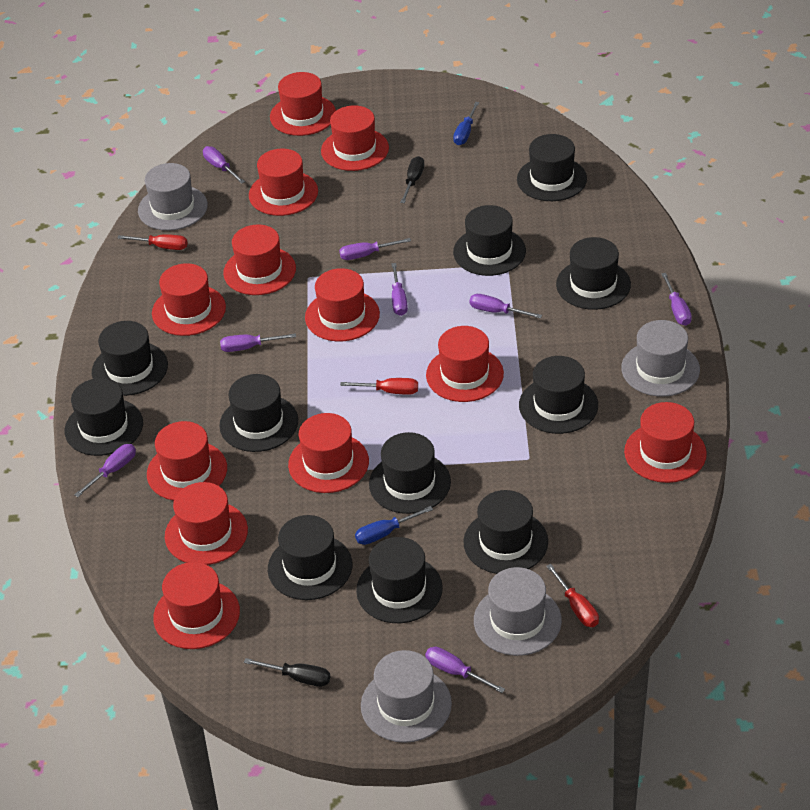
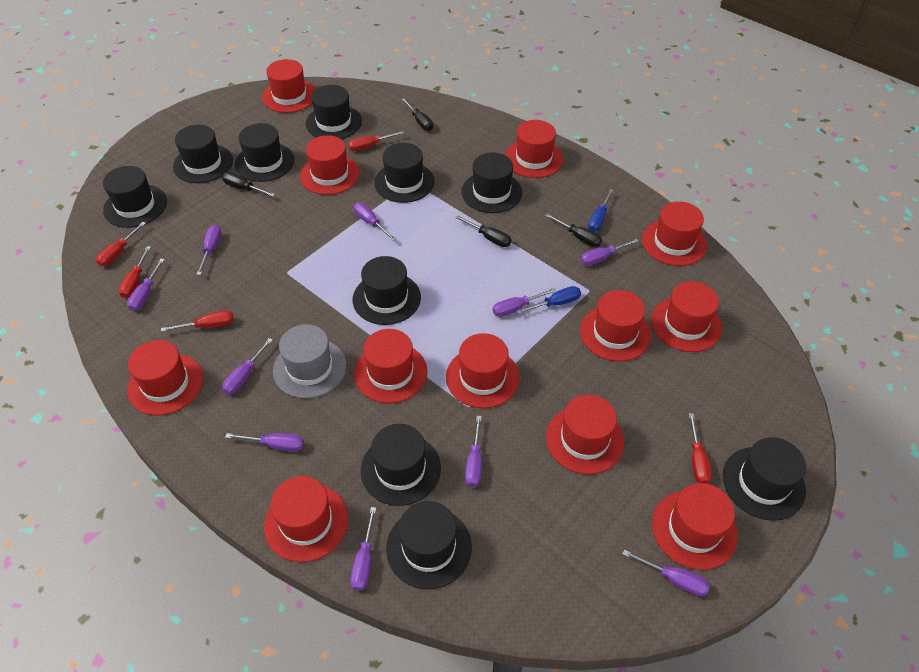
black hat: 11 -> 10
black screwdriver: 2 -> 4
grey hat: 4 -> 1
purple screwdriver: 8 -> 10
red screwdriver: 3 -> 5

